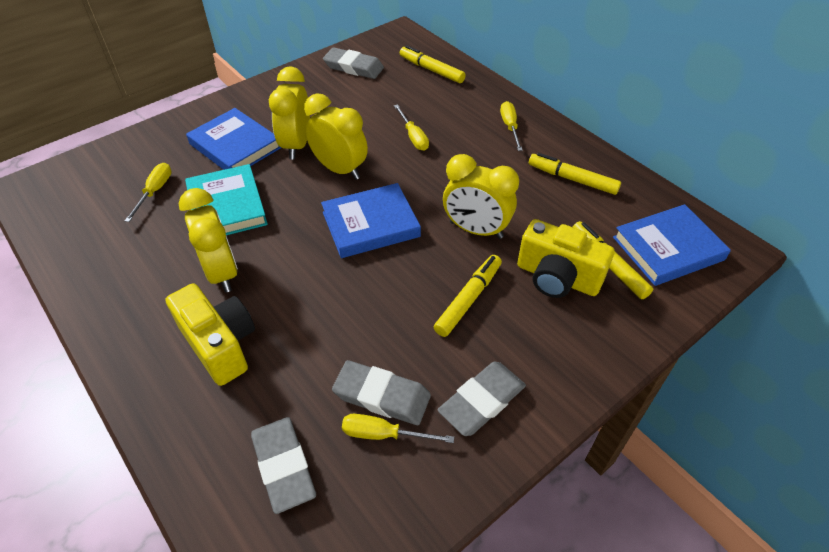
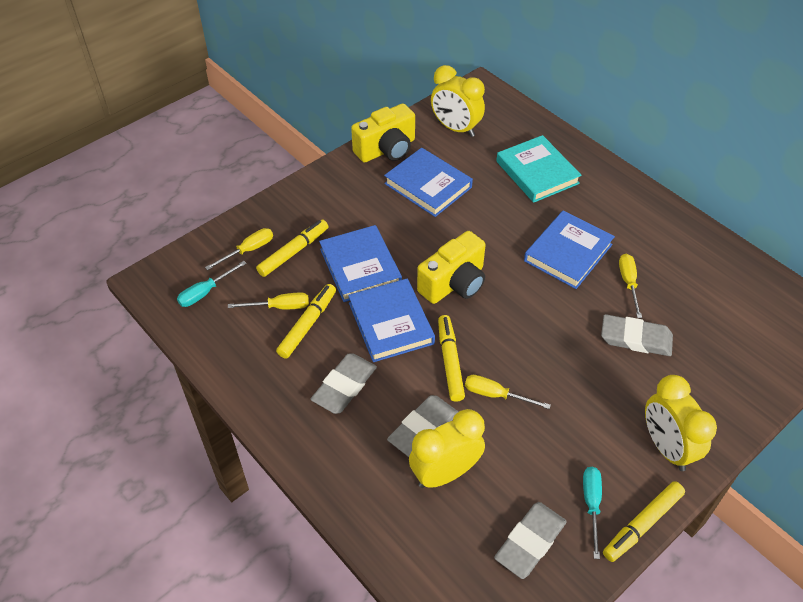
blue book: 3 -> 4
turquoise screwdriver: 0 -> 2
yellow clock: 4 -> 3

